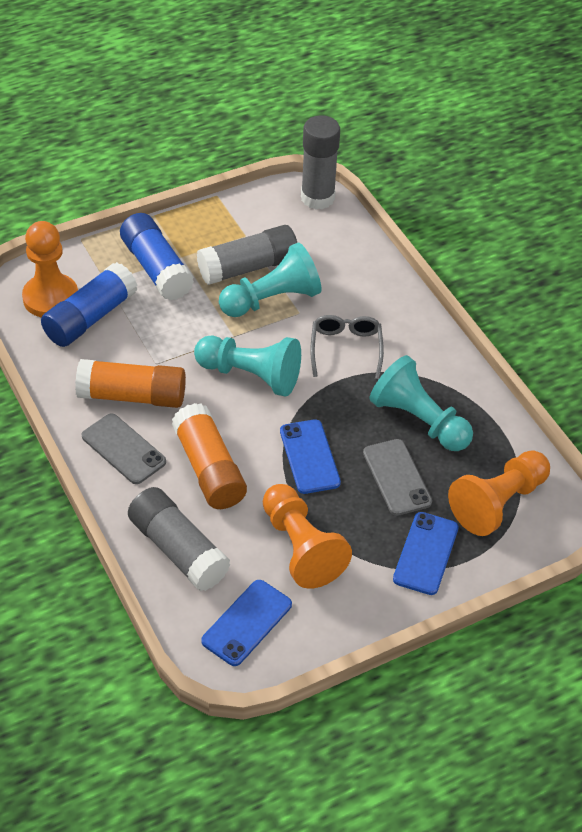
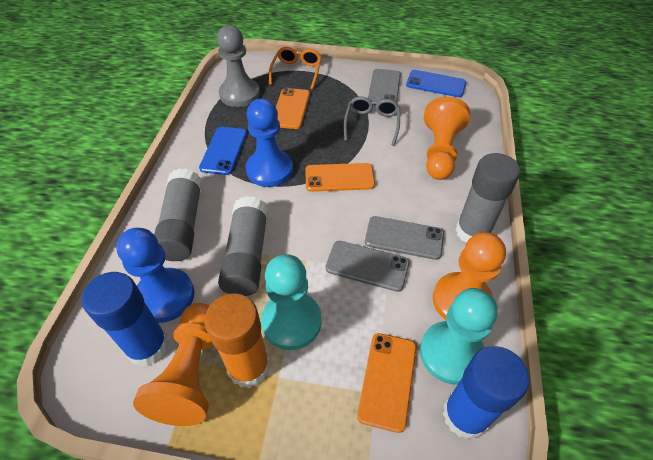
blue pawn: 0 -> 2
blue phone: 3 -> 2
grey pawn: 0 -> 1
grey phone: 2 -> 3
orange glasses: 0 -> 1
orange glue stick: 2 -> 1
orange phone: 0 -> 3
turquoise pawn: 3 -> 2

